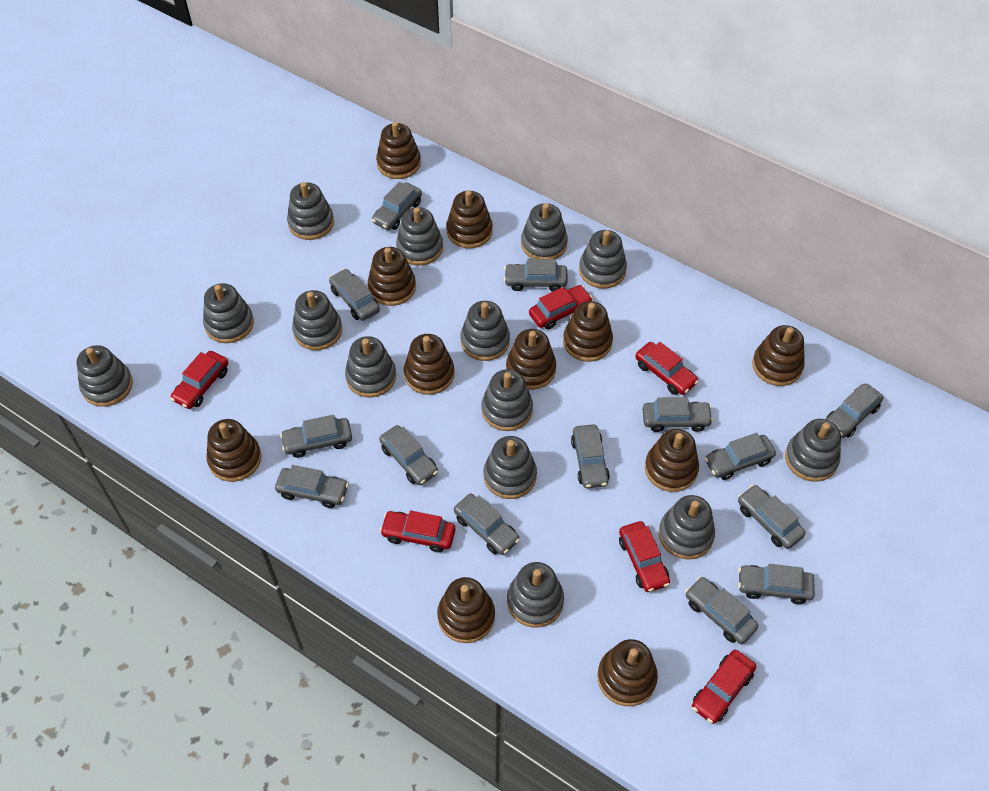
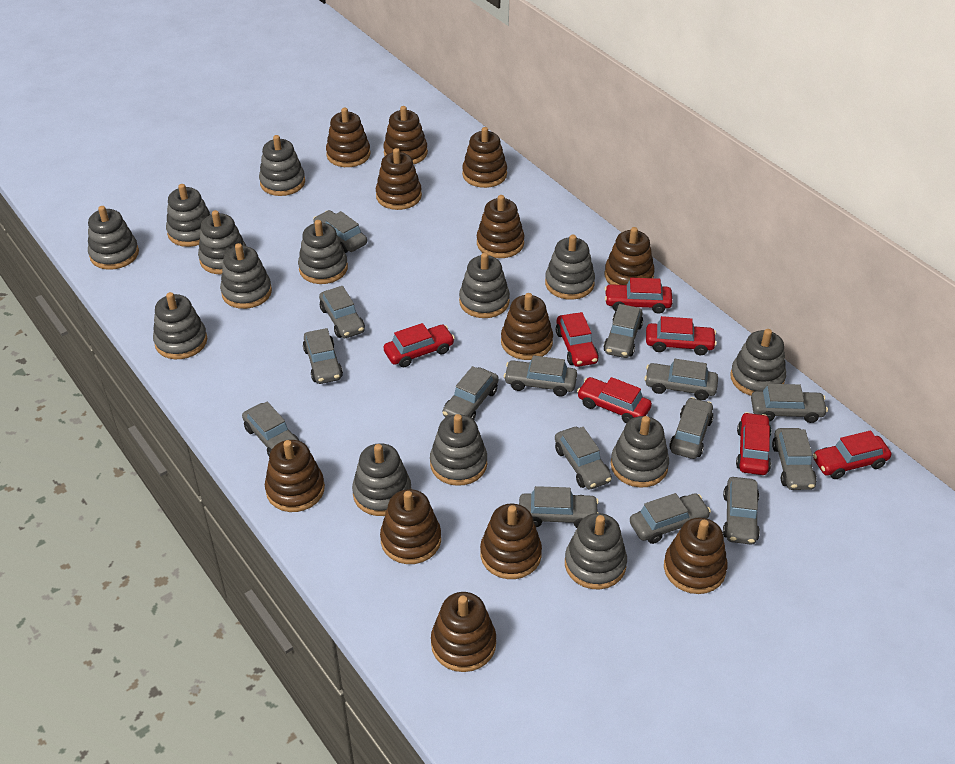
brown stacking toy: 11 -> 12
grey car: 14 -> 15
red car: 6 -> 7

